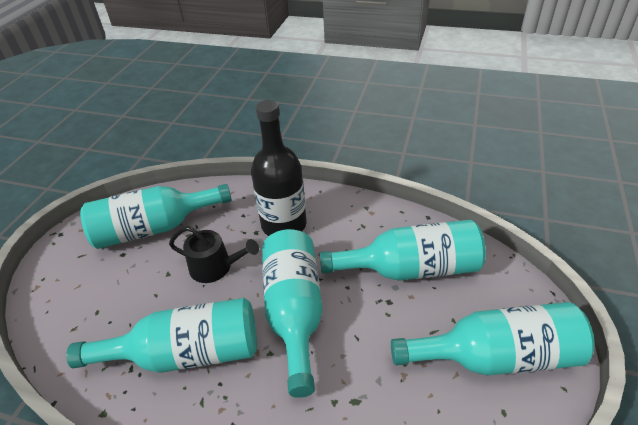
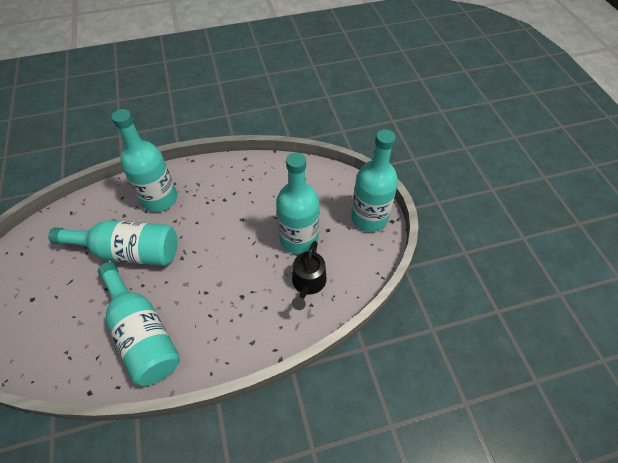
black bottle: 1 -> 0

